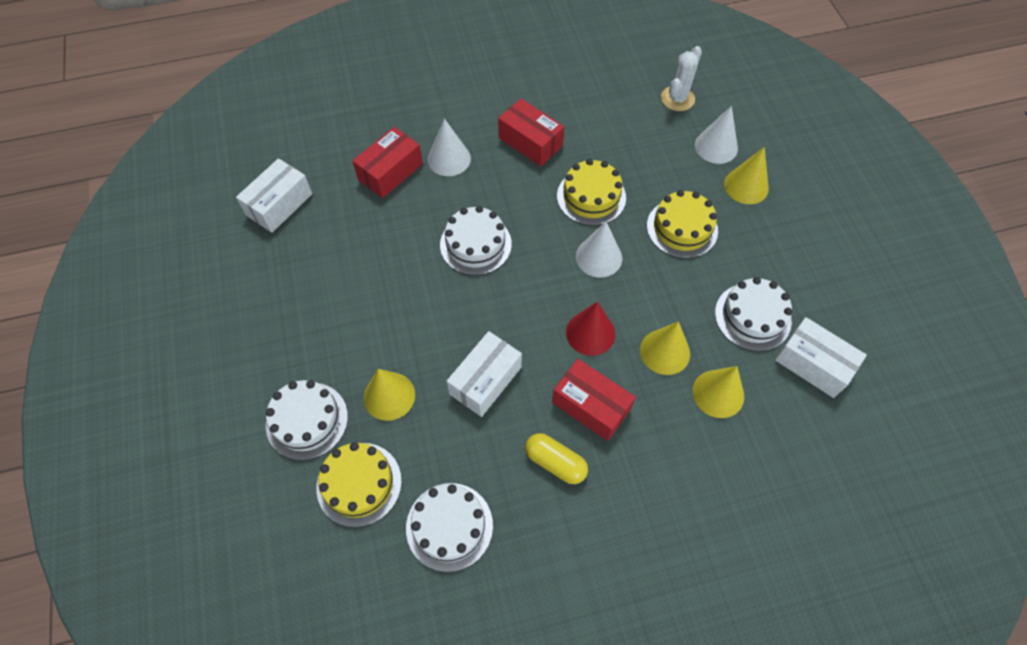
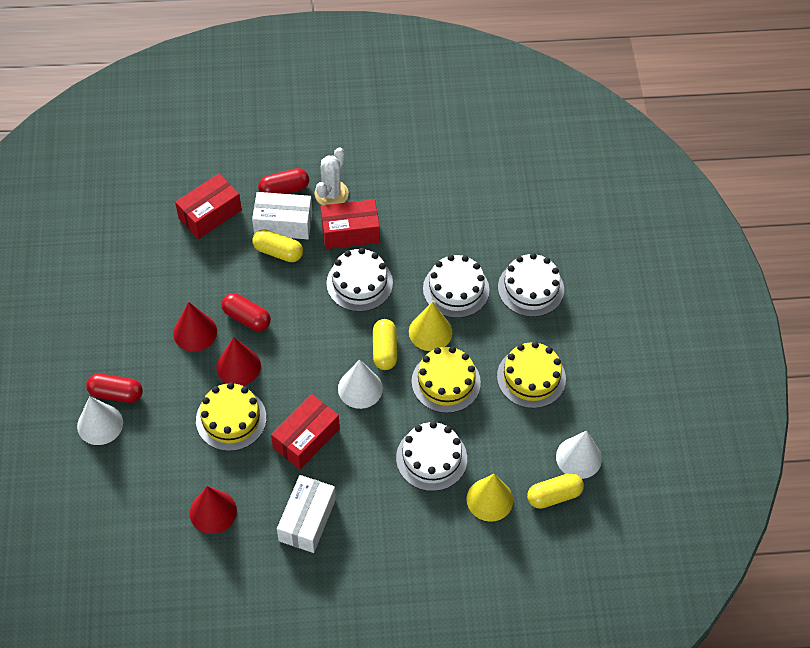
red capsule: 0 -> 3
red cone: 1 -> 3
white box: 3 -> 2
yellow capsule: 1 -> 3
yellow cone: 4 -> 2

